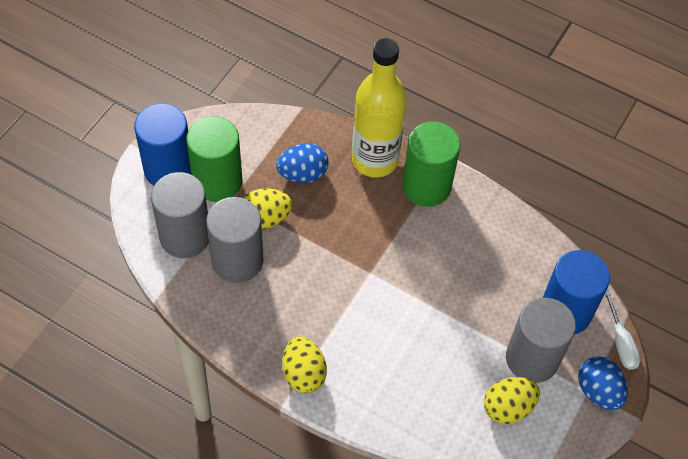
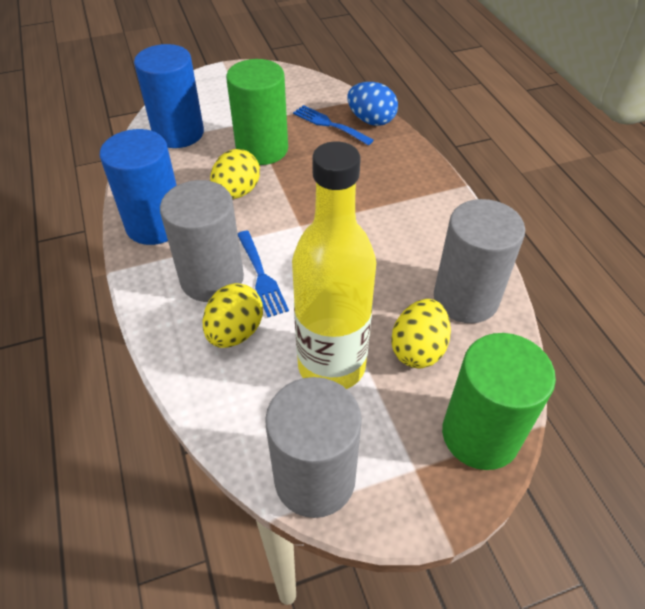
blue egg: 2 -> 1
blue fork: 0 -> 2
white screwdriver: 1 -> 0

